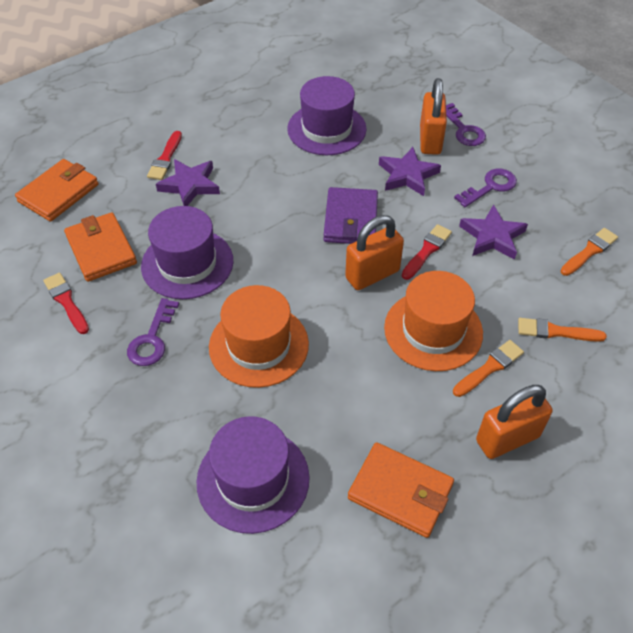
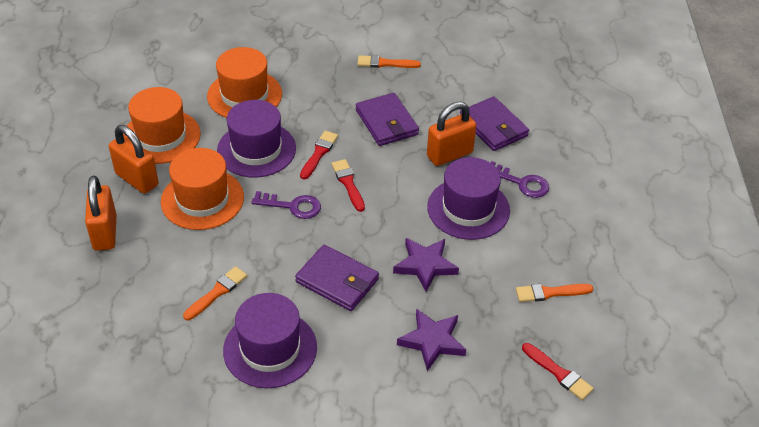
orange hat: 2 -> 3
orange wallet: 3 -> 0
purple key: 3 -> 2
purple star: 3 -> 2
purple wallet: 1 -> 3

